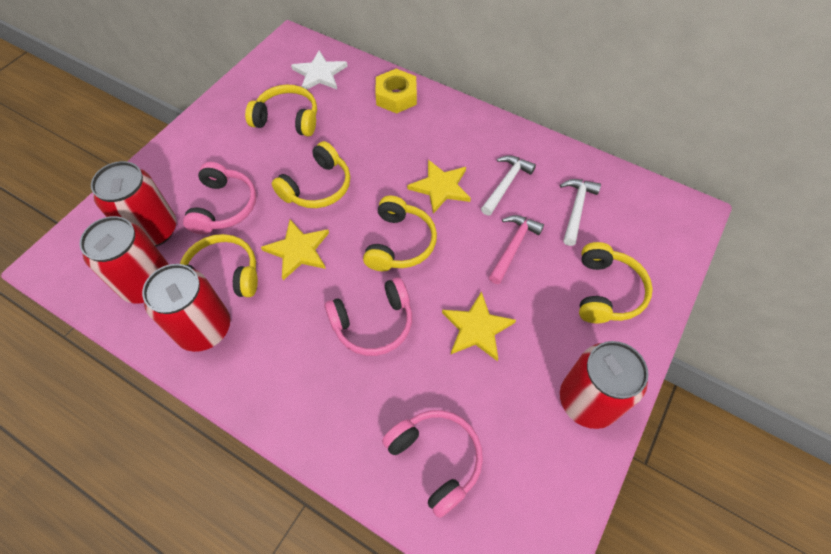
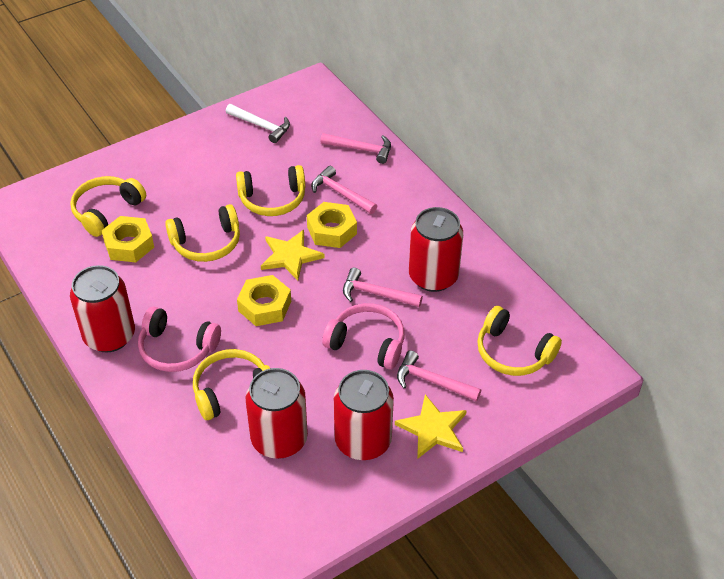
pink hammer: 1 -> 4
pink headphones: 3 -> 2
white hammer: 2 -> 1
white star: 1 -> 0
yellow nut: 1 -> 3
yellow star: 3 -> 2

